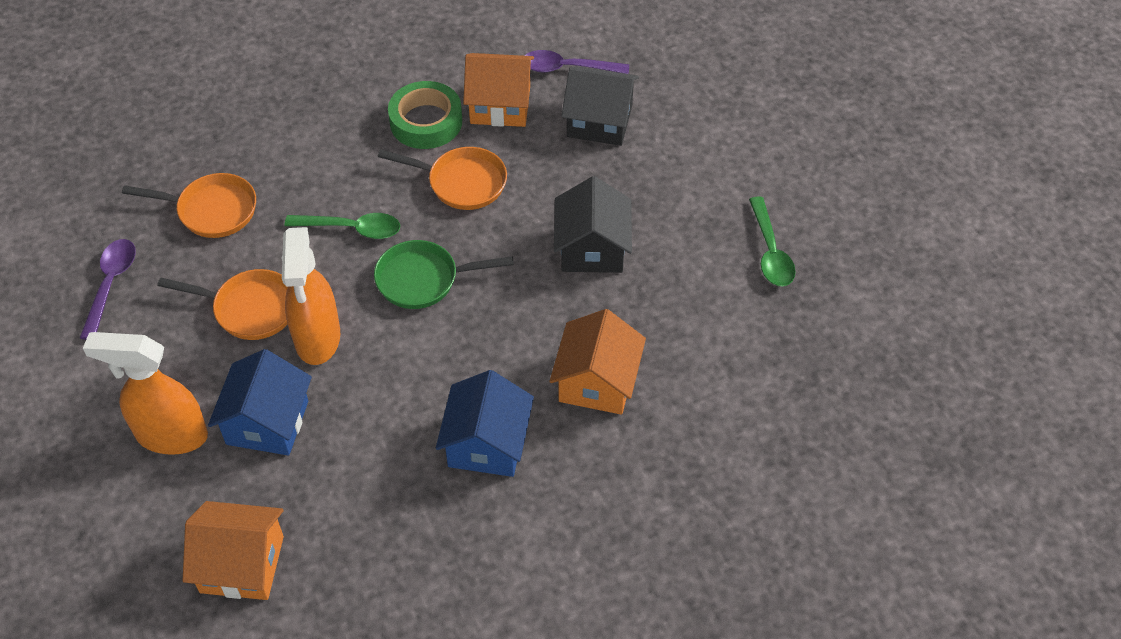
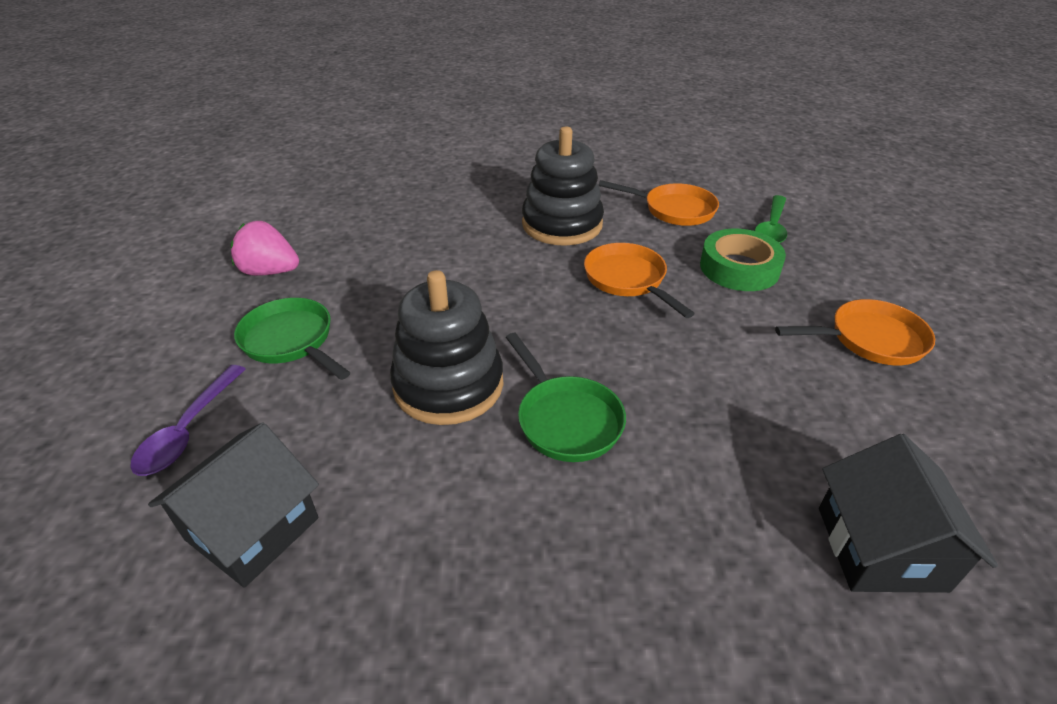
black stacking toy: 0 -> 2
blue house: 2 -> 0
green pan: 1 -> 2
green spoon: 2 -> 1
orange house: 3 -> 0
orange spray bottle: 2 -> 0
pink strawberry: 0 -> 1
purple spoon: 2 -> 1

